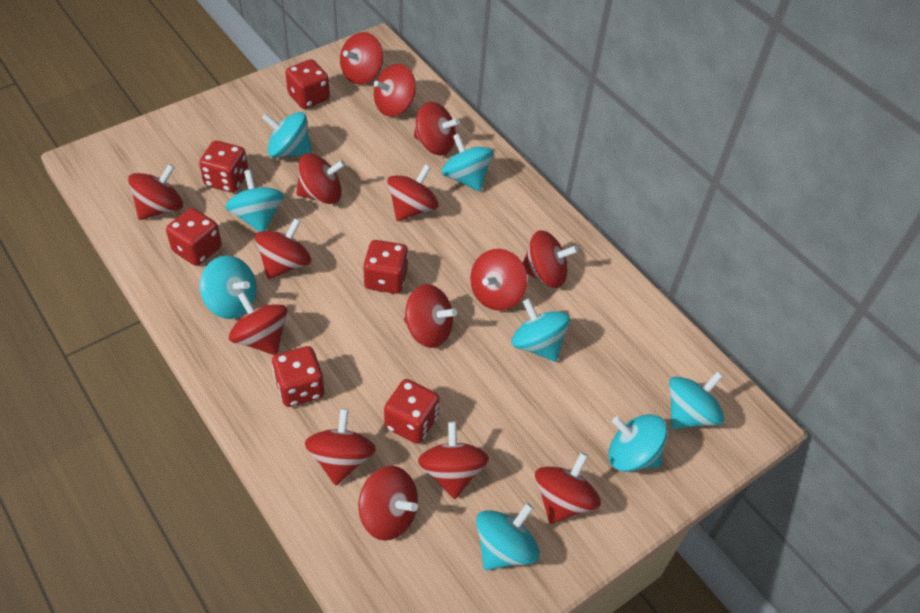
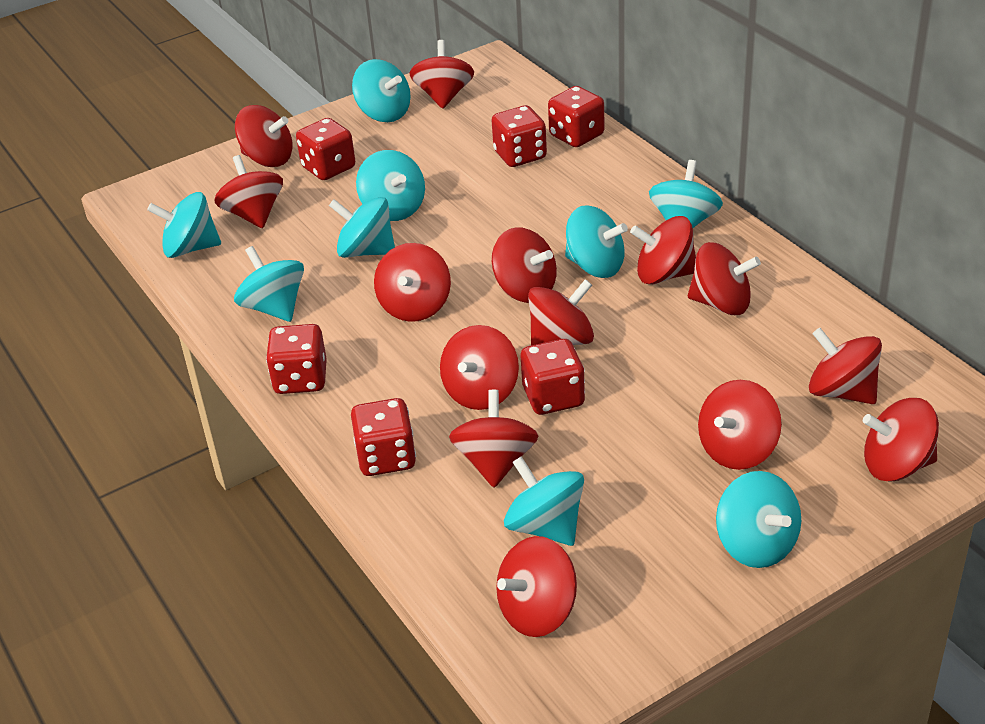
red spinning top: 15 -> 14
turquoise spinning top: 8 -> 9

